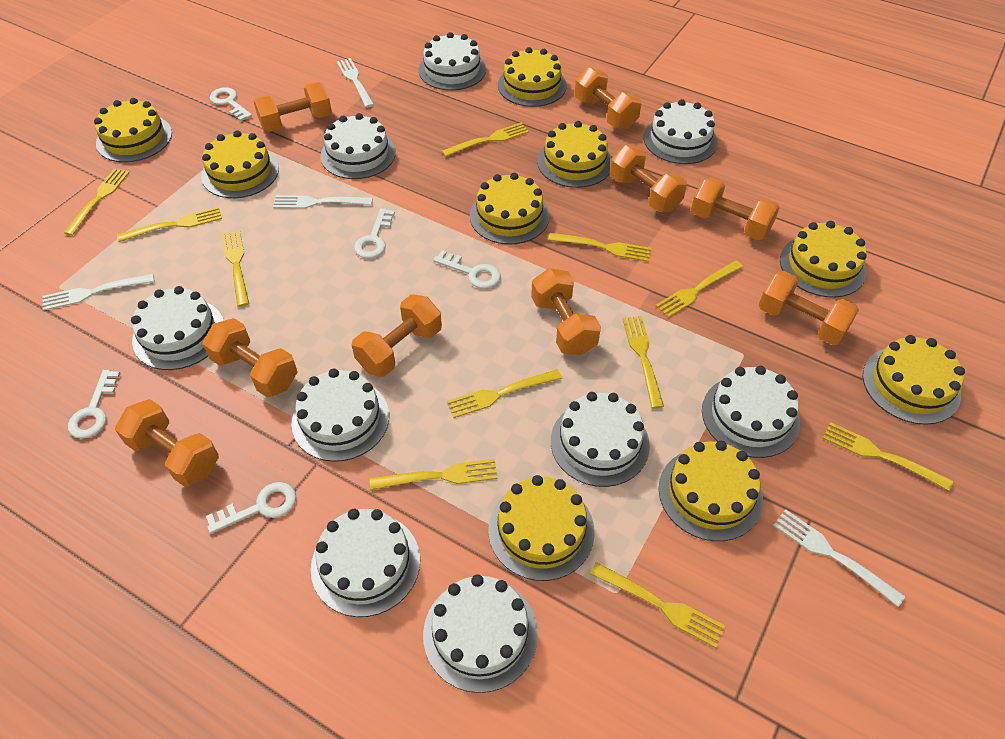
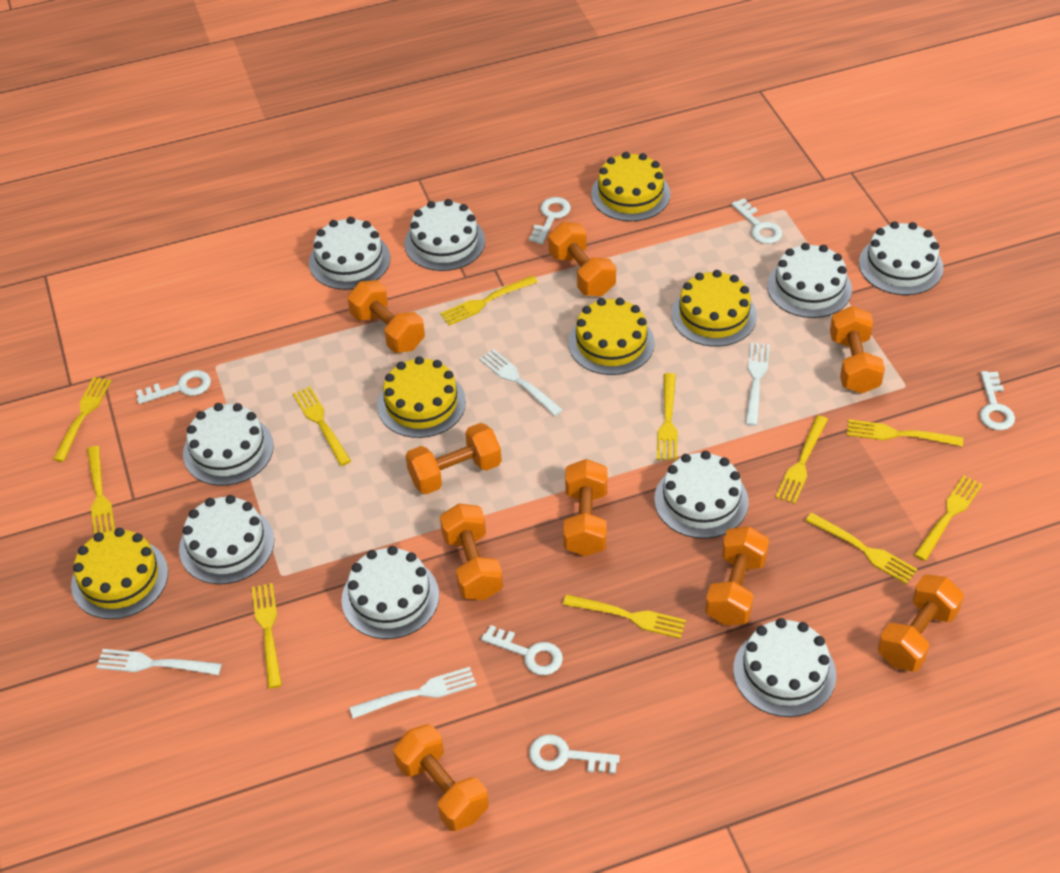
white key: 5 -> 6
yellow cake: 9 -> 5

